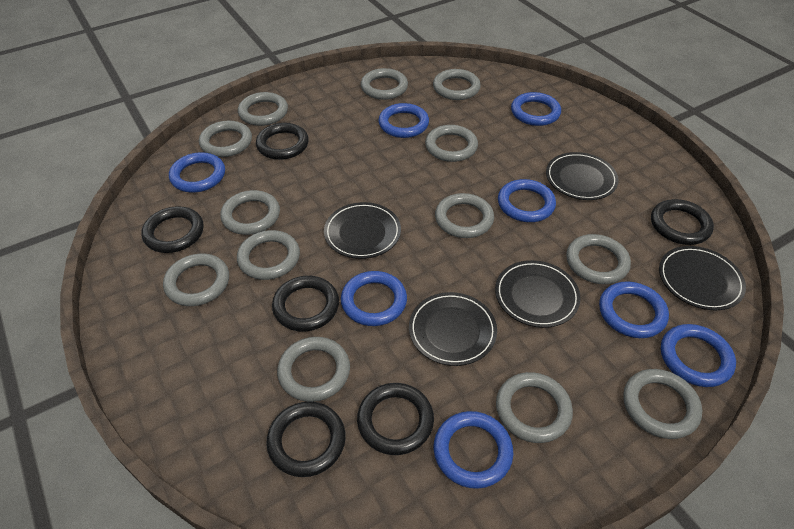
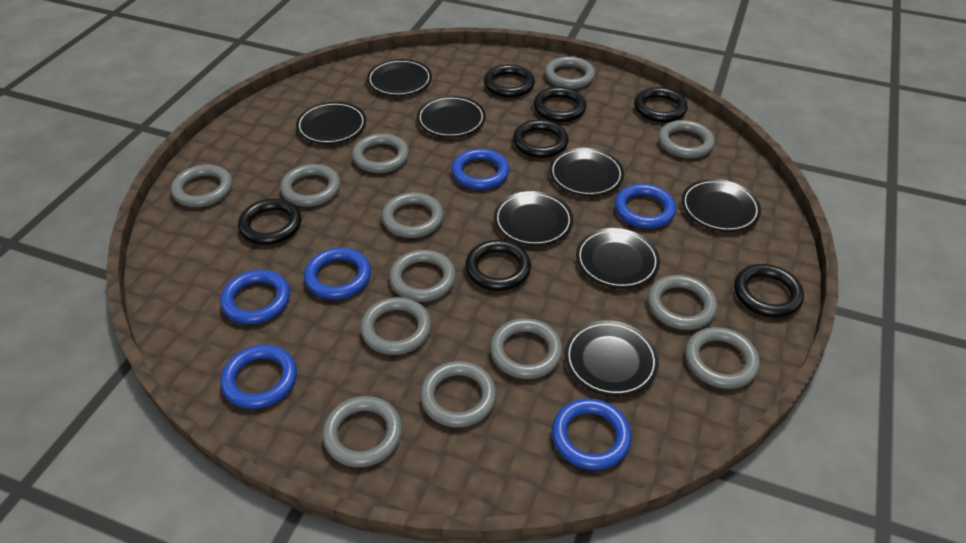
black plate: 5 -> 8
black ring: 6 -> 7
blue ring: 8 -> 6

